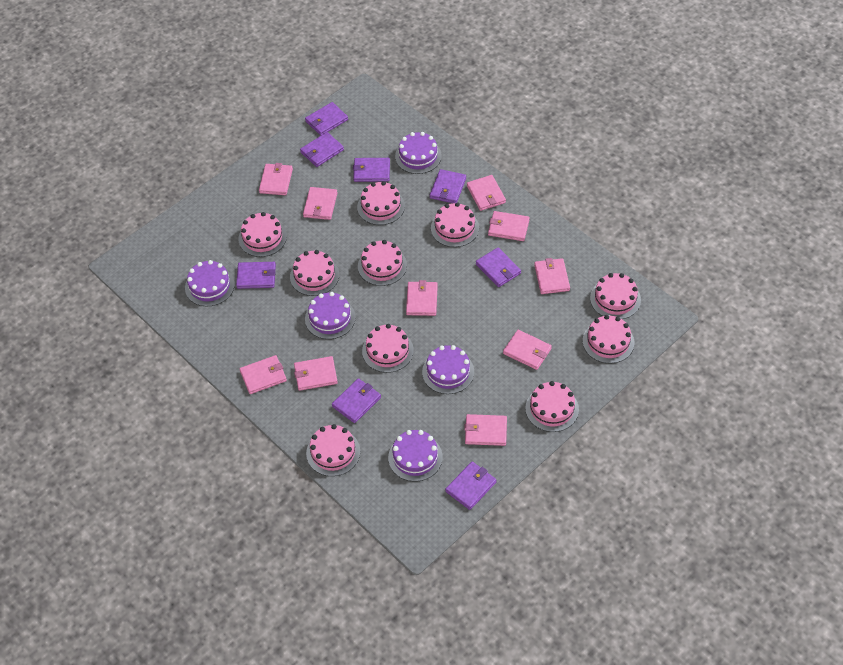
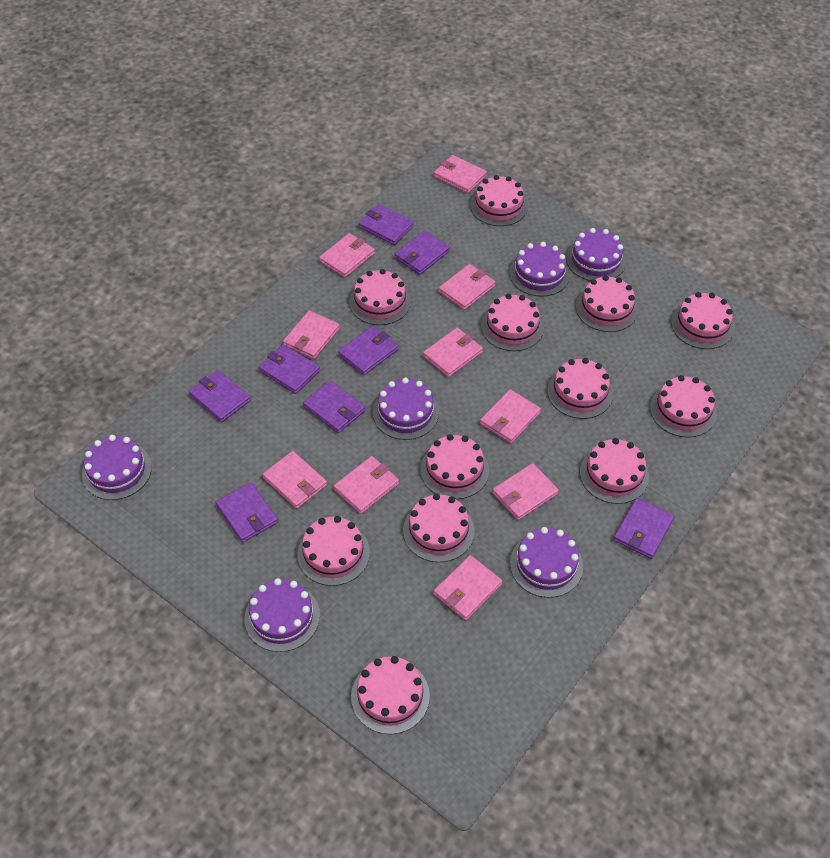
pink cake: 10 -> 12
purple cake: 5 -> 6

